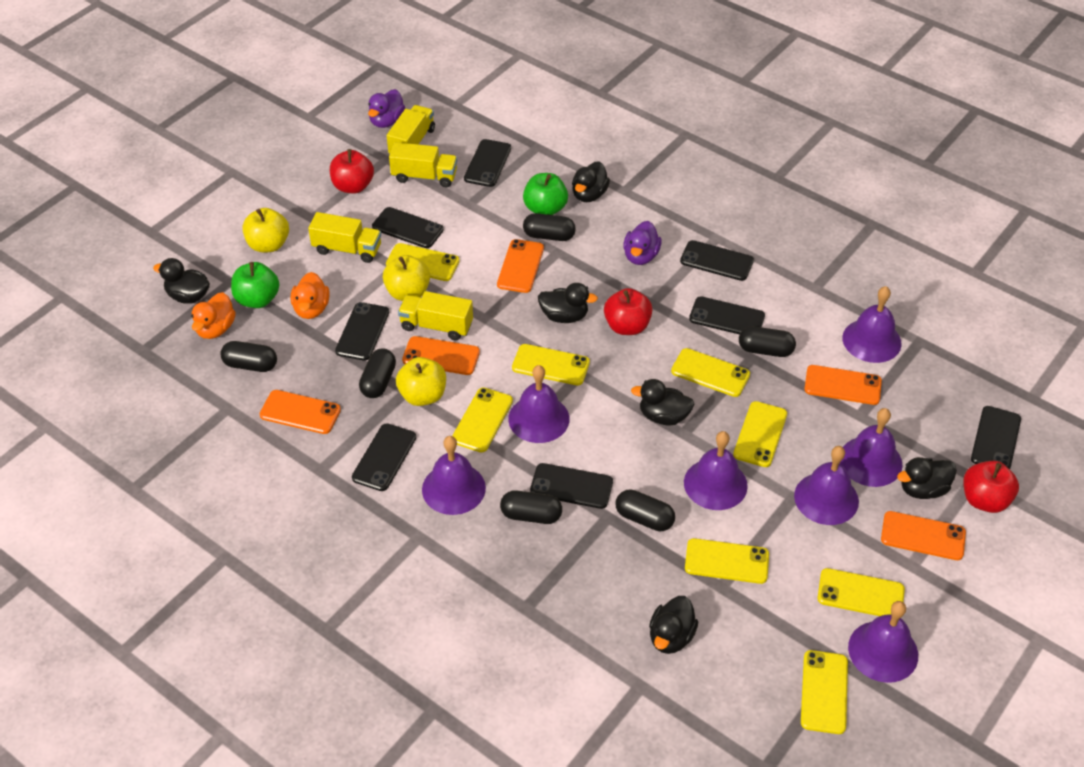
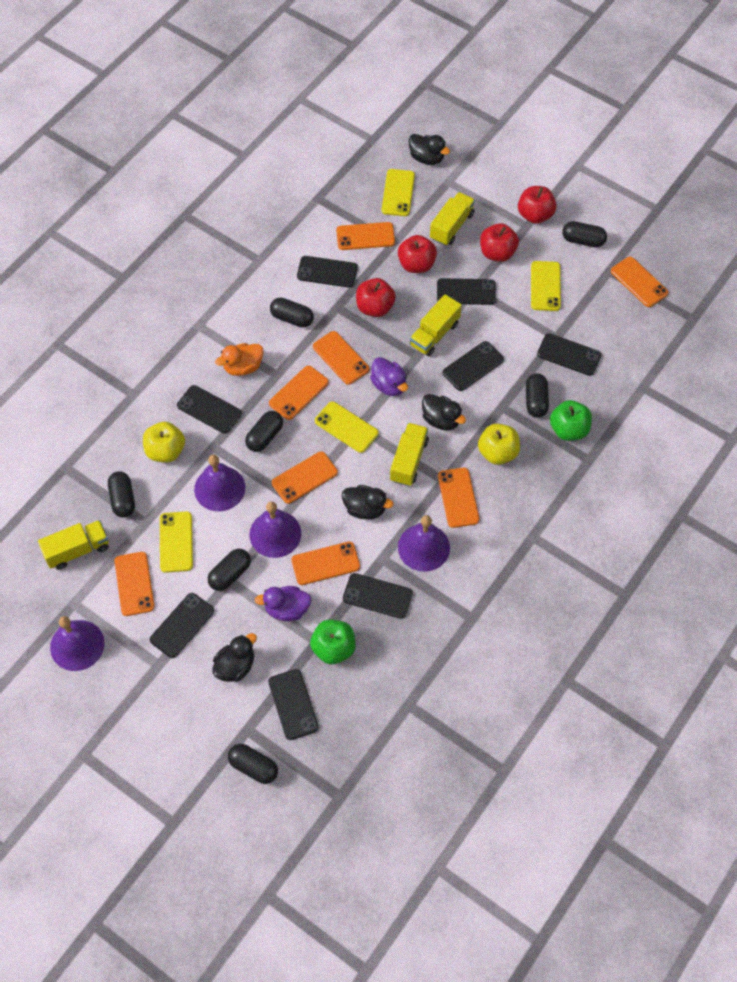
black capsule: 6 -> 7
black duck: 6 -> 4
orange duck: 2 -> 1
orange phone: 5 -> 8
purple bell: 7 -> 4
red apple: 3 -> 4
yellow apple: 3 -> 2
yellow phone: 8 -> 4

